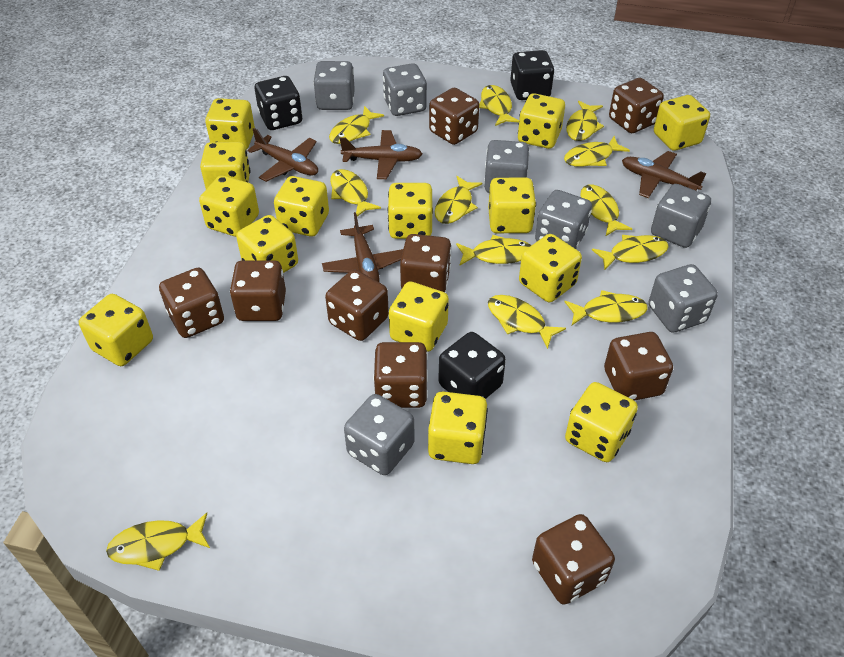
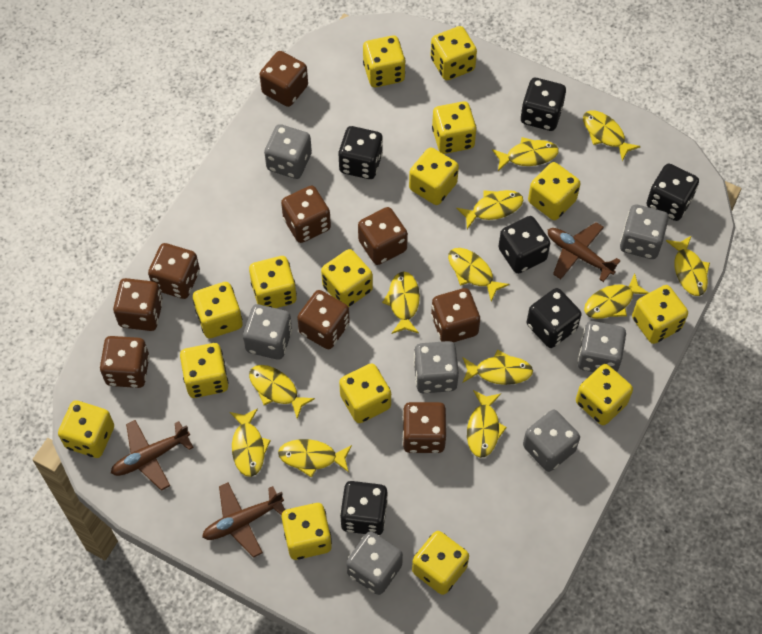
black dice: 3 -> 6
brown plane: 4 -> 3
yellow dice: 14 -> 15

